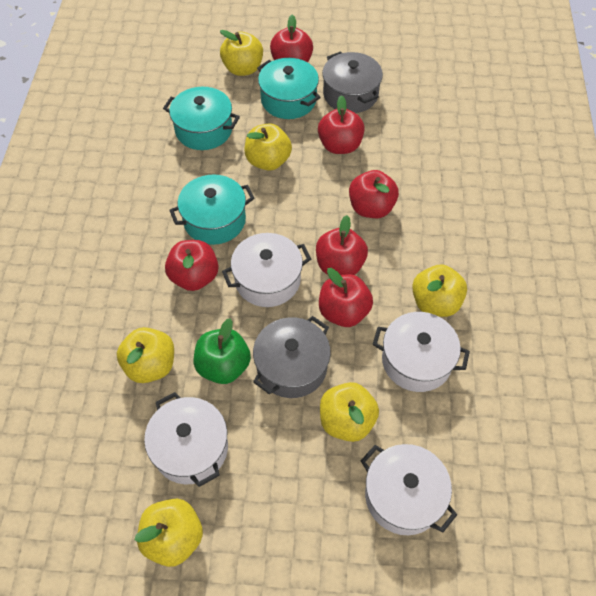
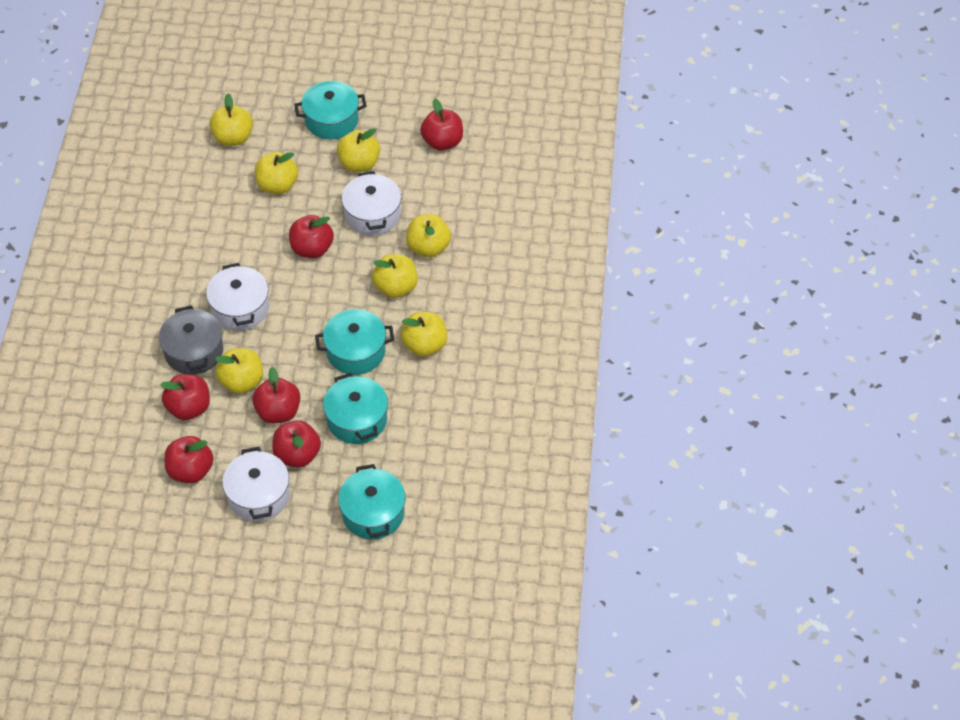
green apple: 1 -> 0
grey pot: 2 -> 1
turquoise pot: 3 -> 4
white pot: 4 -> 3
yellow apple: 6 -> 7

